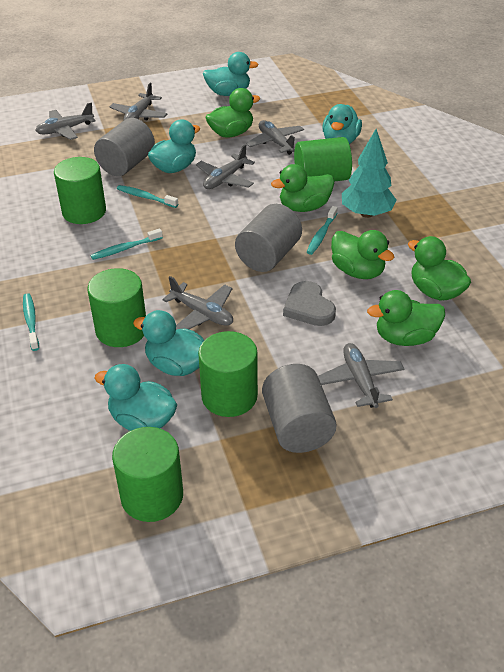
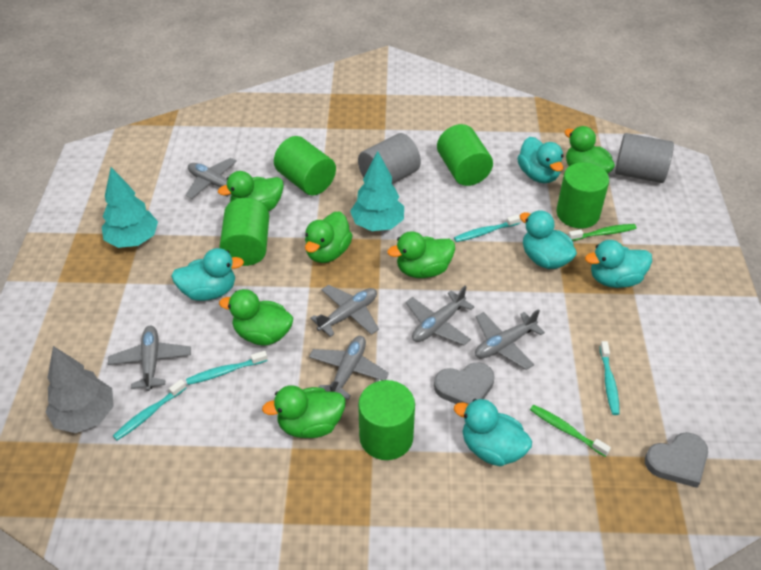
green duck: 5 -> 6
green toothbrush: 0 -> 2
grey cylinder: 3 -> 2
grey heart: 1 -> 2
grey tree: 0 -> 1
turquoise tree: 1 -> 2

